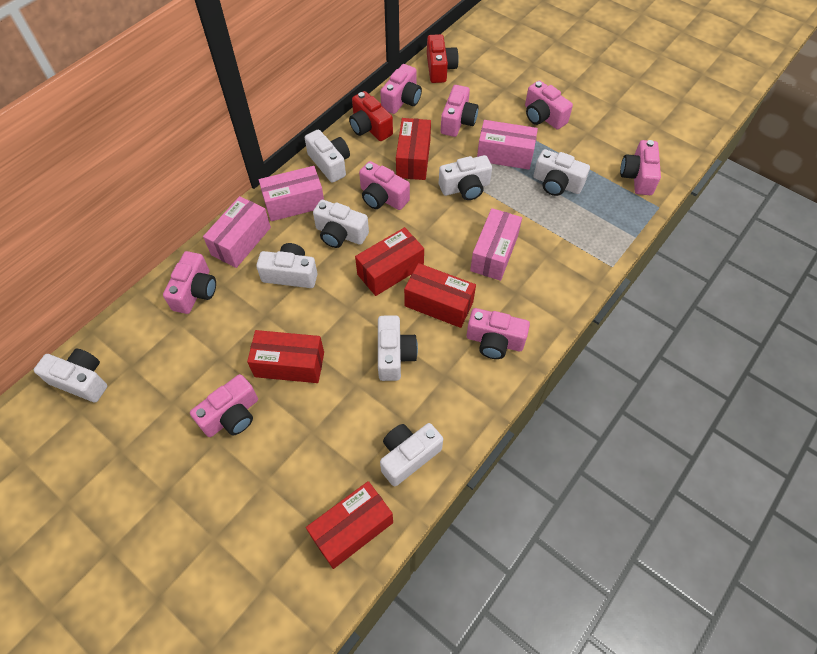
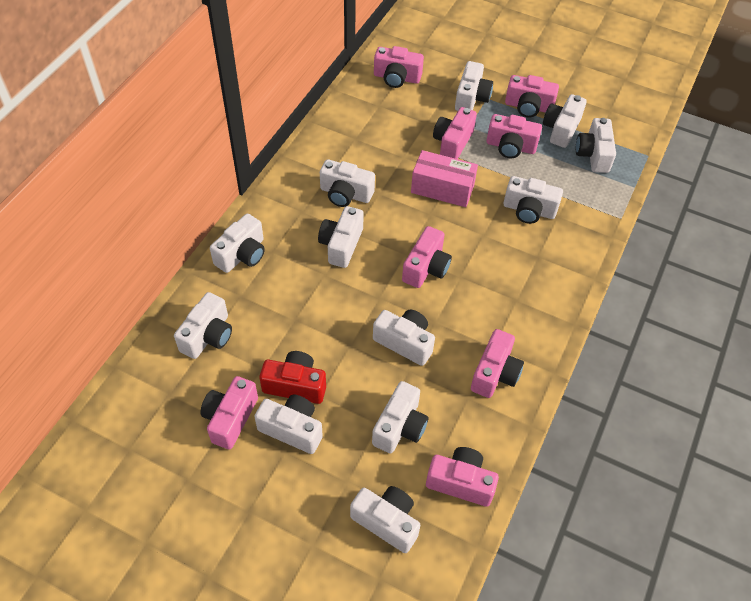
pink box: 4 -> 1
red box: 5 -> 0
red camera: 2 -> 1
white camera: 8 -> 12

